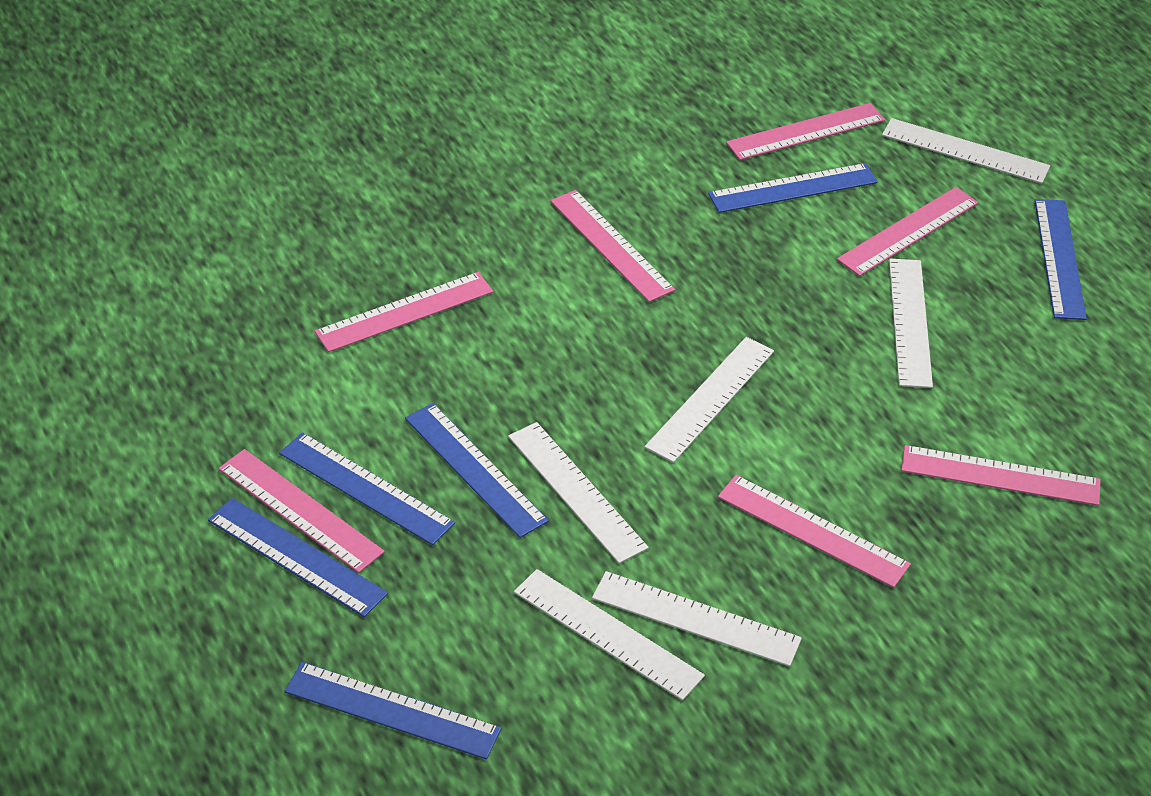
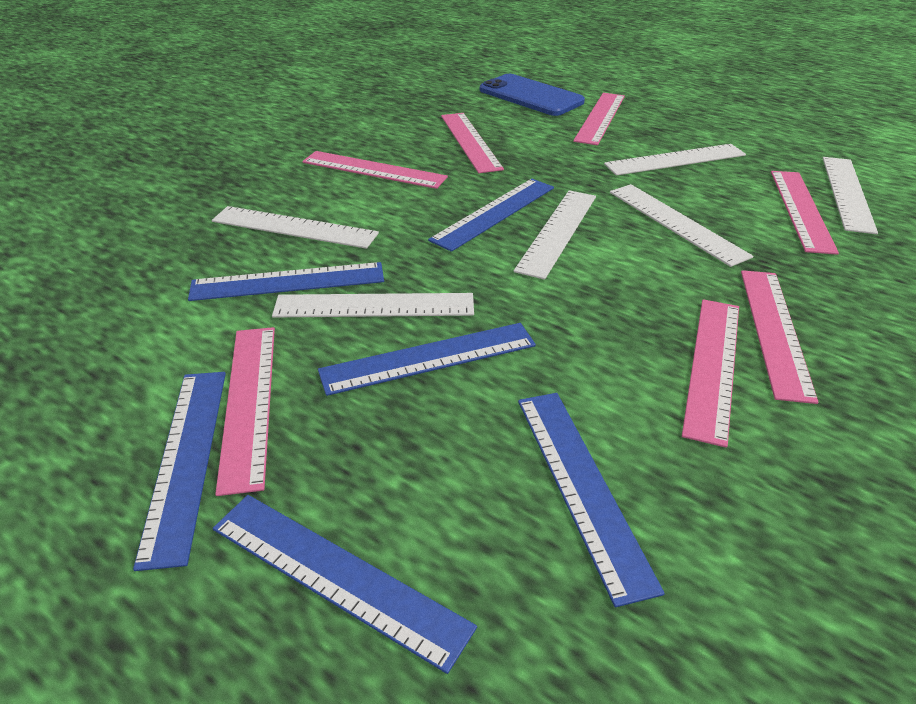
blue phone: 0 -> 1

